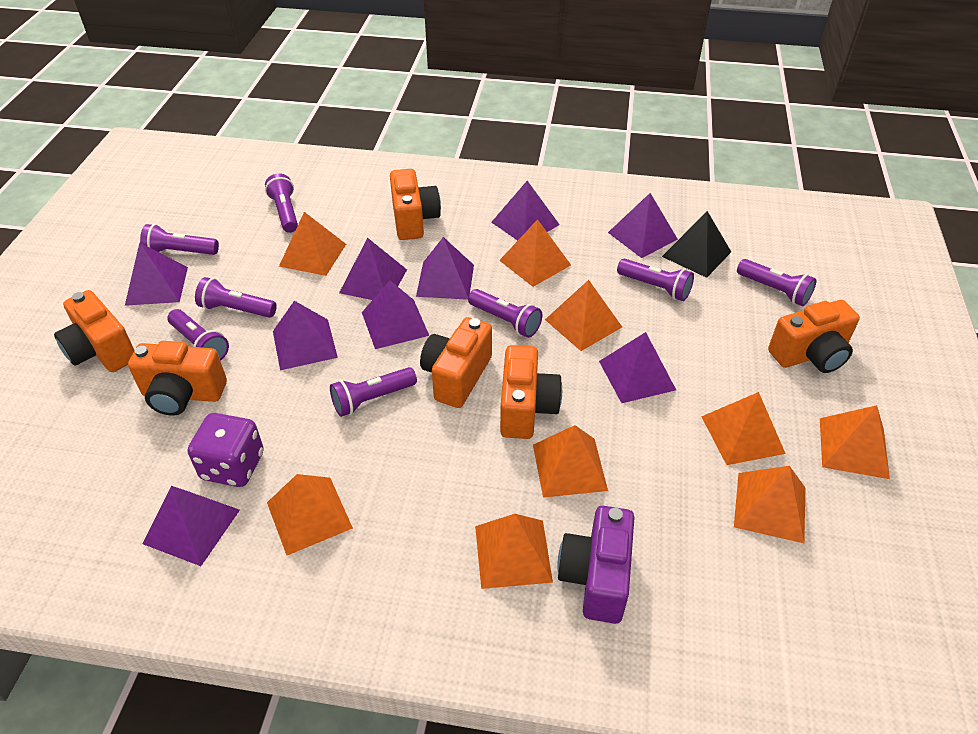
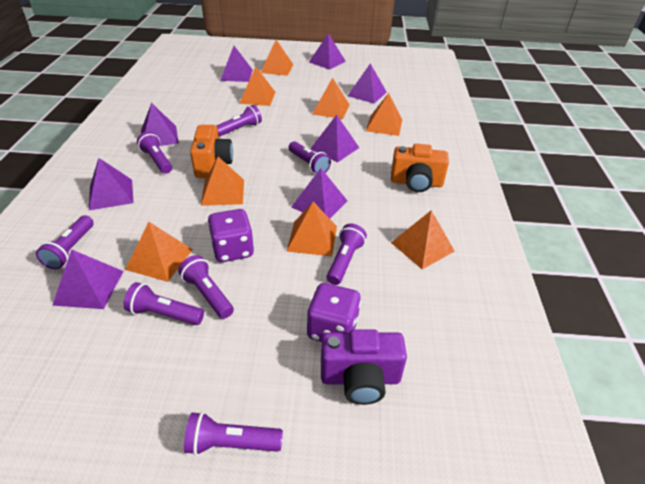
black pyramid: 1 -> 0
orange camera: 6 -> 2
orange pyramid: 9 -> 8
purple dice: 1 -> 2
purple pyramid: 9 -> 8

